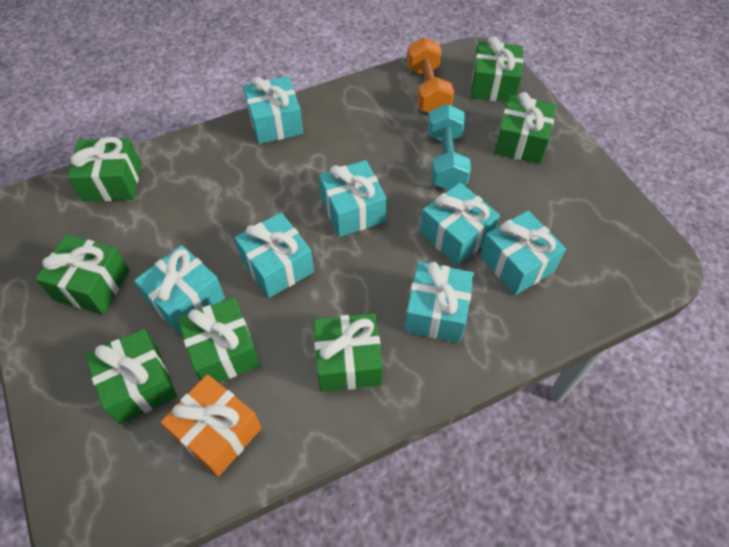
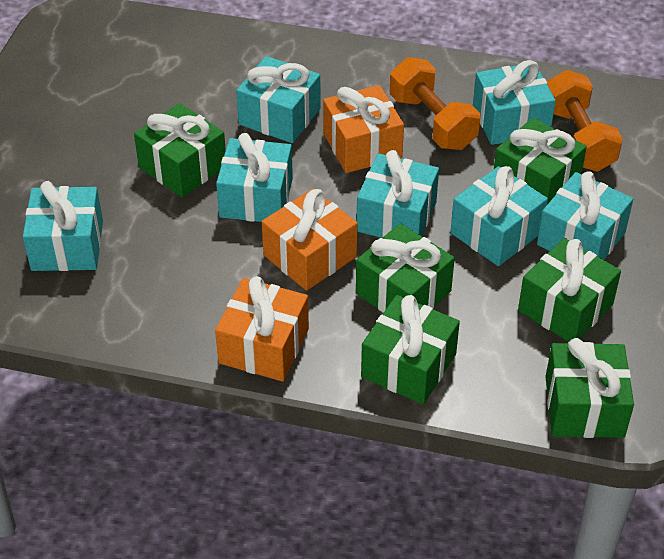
green gift: 7 -> 6
orange dumbbell: 1 -> 2
orange gift: 1 -> 3
turquoise dumbbell: 1 -> 0

